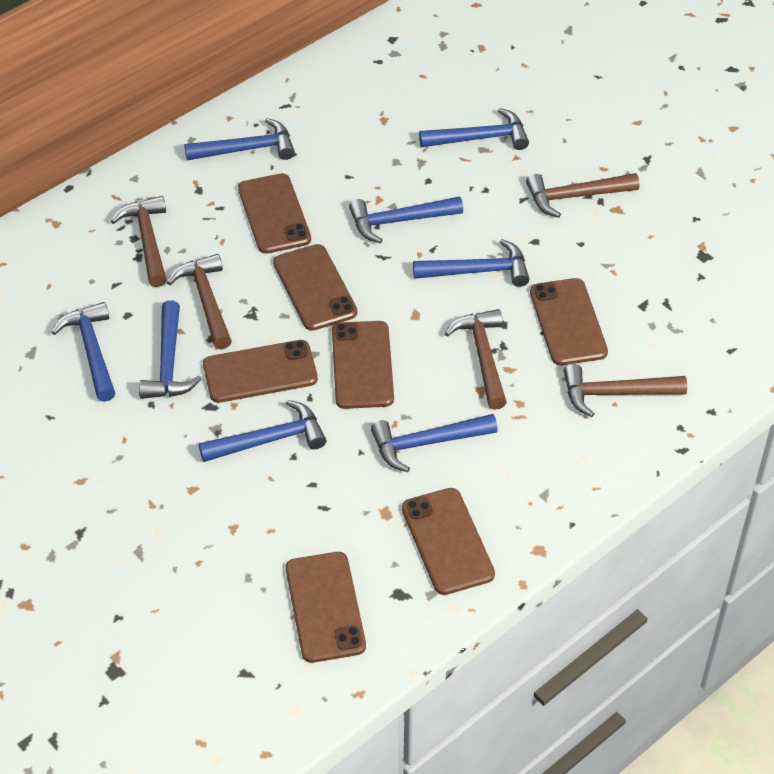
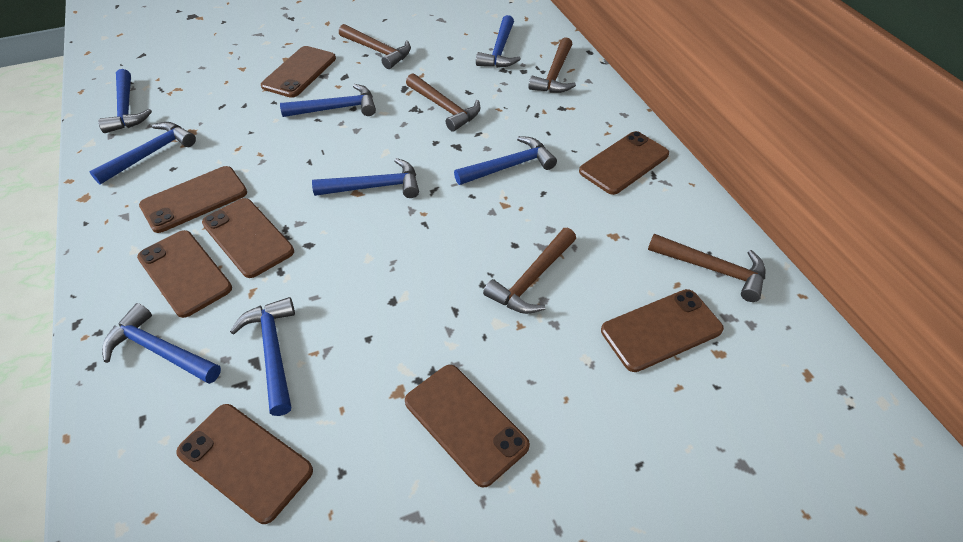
brown phone: 7 -> 8

